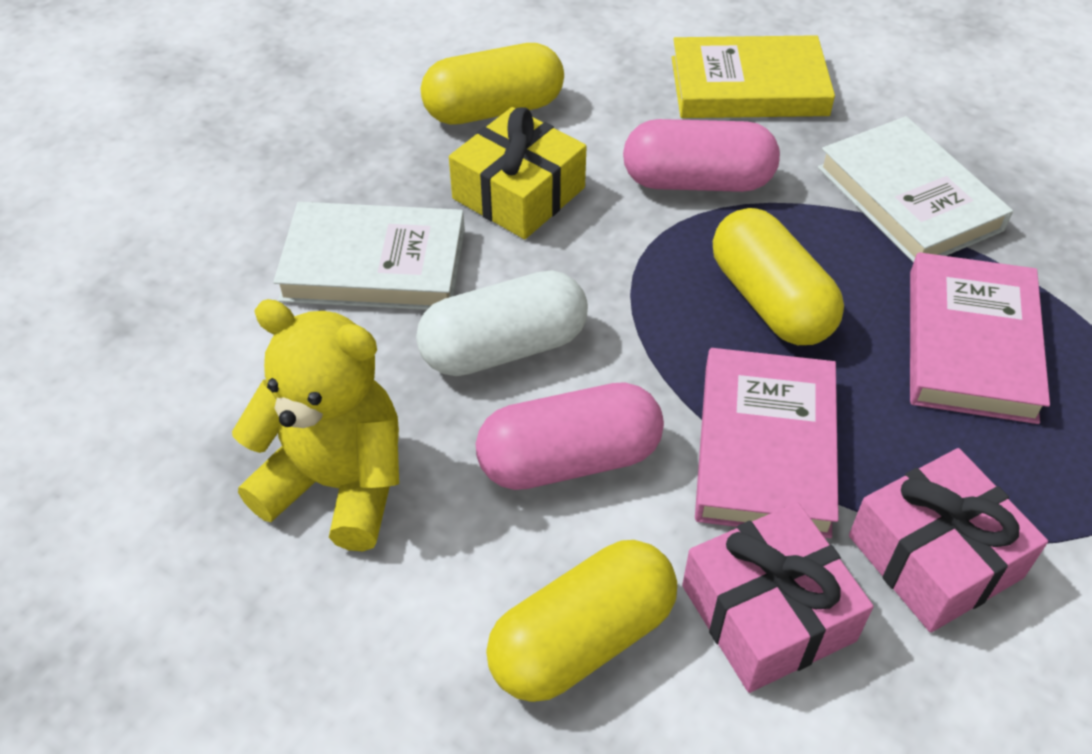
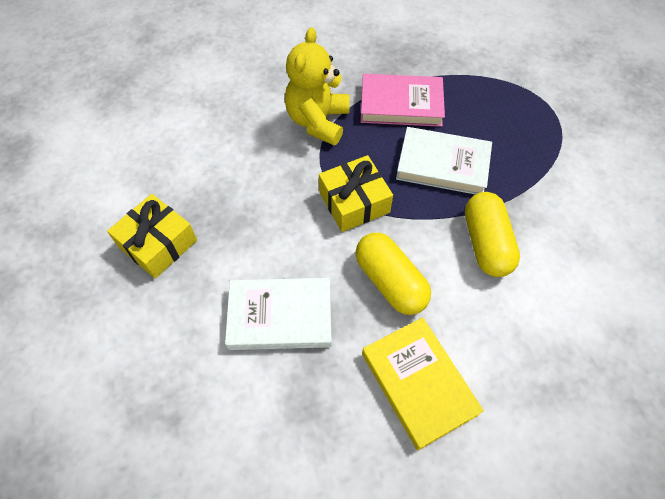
pink book: 2 -> 1
pink capsule: 2 -> 0
pink gift: 2 -> 0
white capsule: 1 -> 0
yellow capsule: 3 -> 2
yellow gift: 1 -> 2

